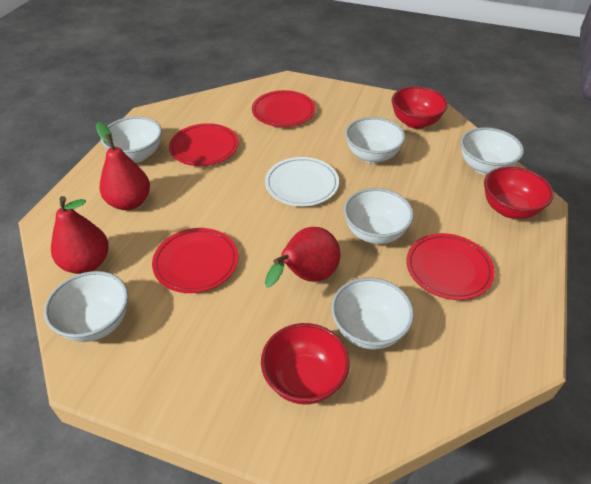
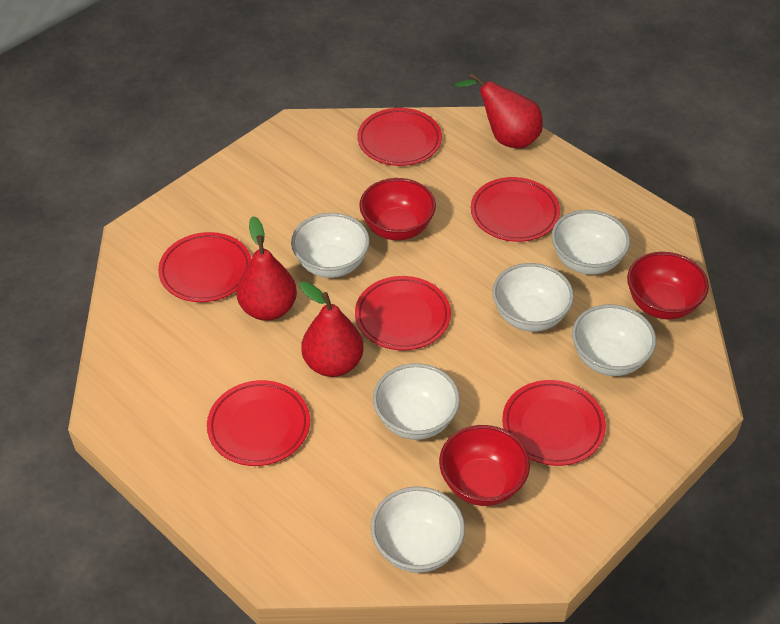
red plate: 4 -> 6
white plate: 1 -> 0

